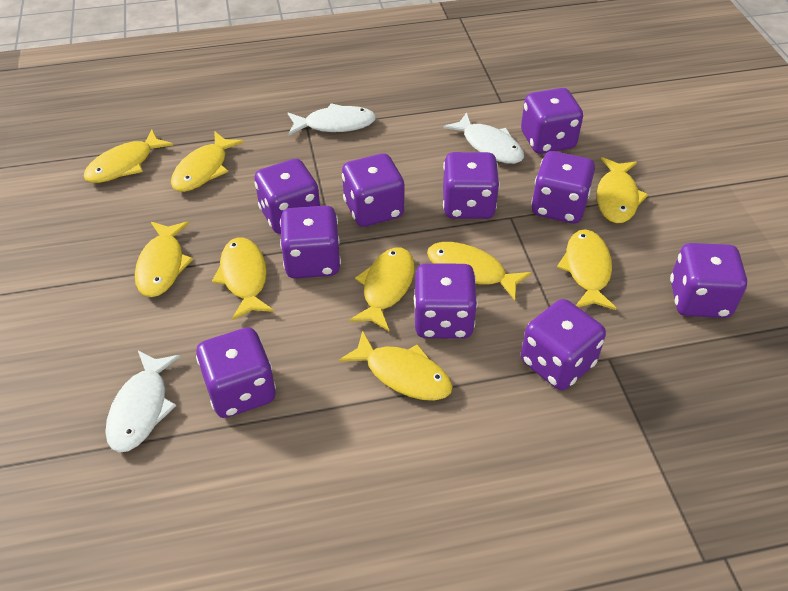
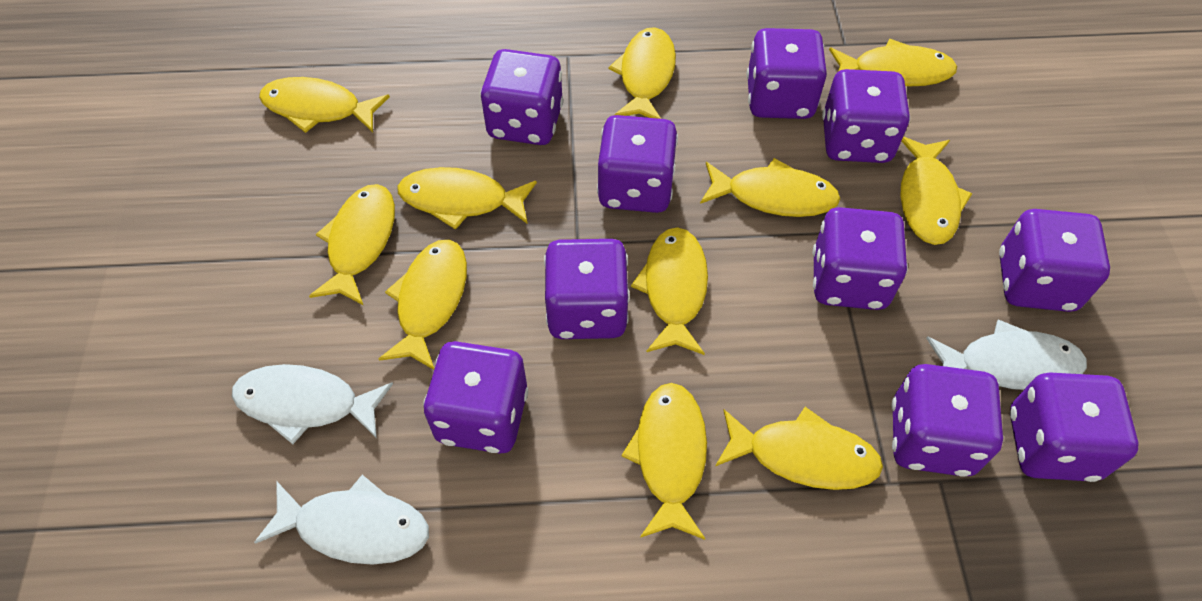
yellow fish: 9 -> 11

